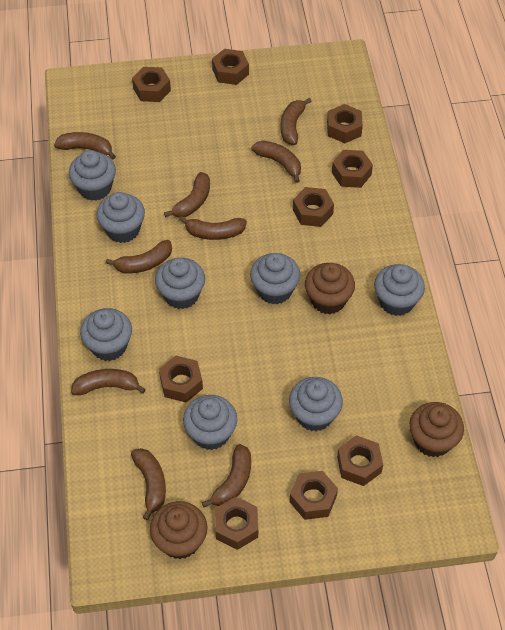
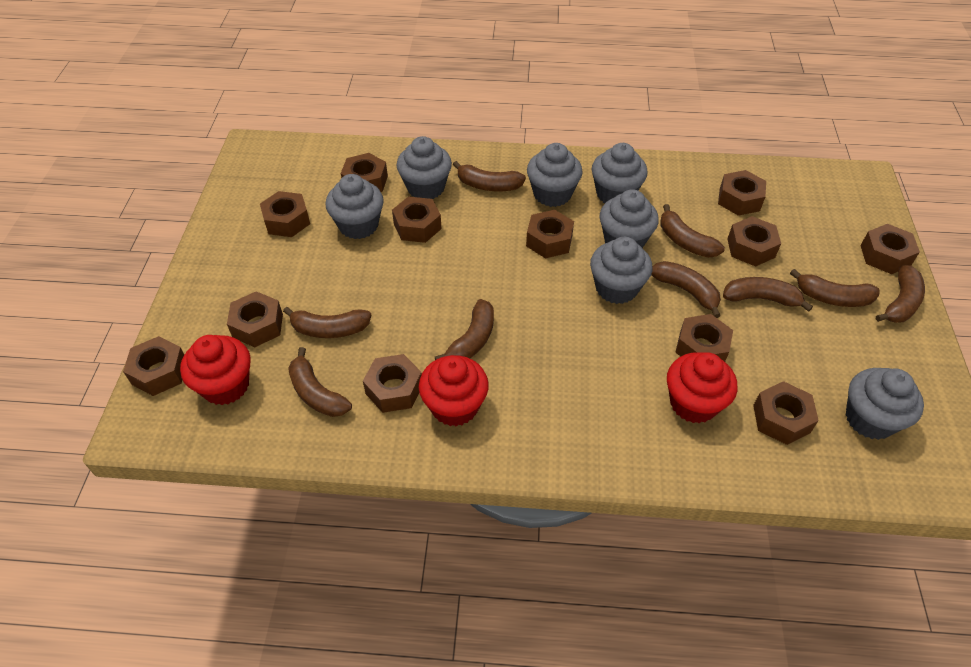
brown cupcake: 3 -> 0
brown nut: 9 -> 12
grey cupcake: 8 -> 7
red cupcake: 0 -> 3

